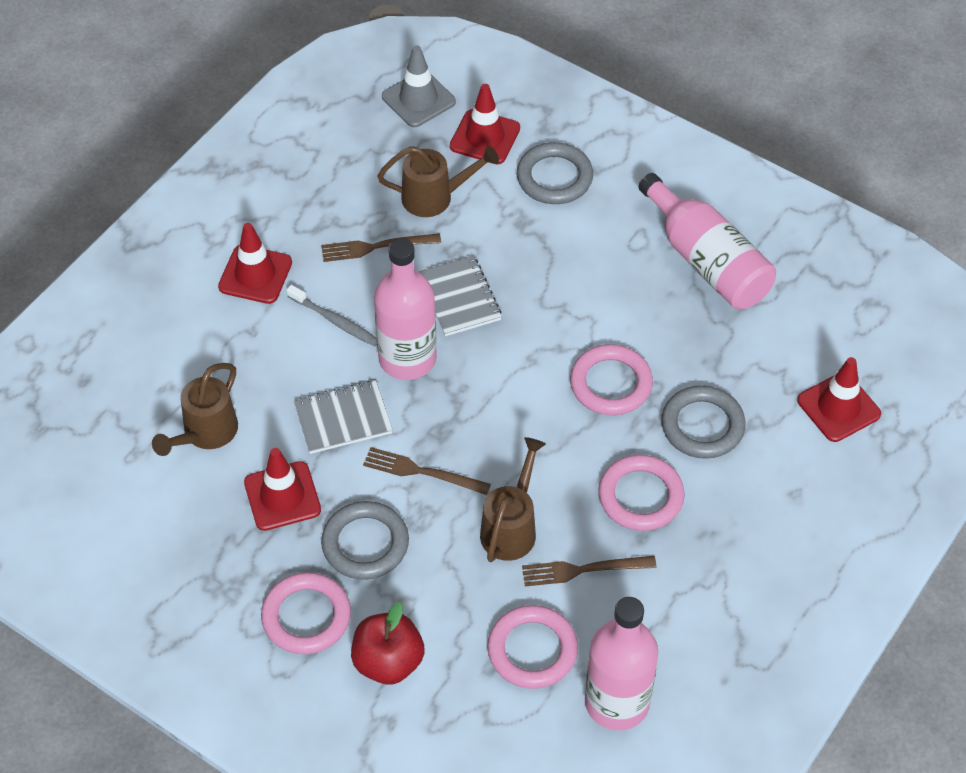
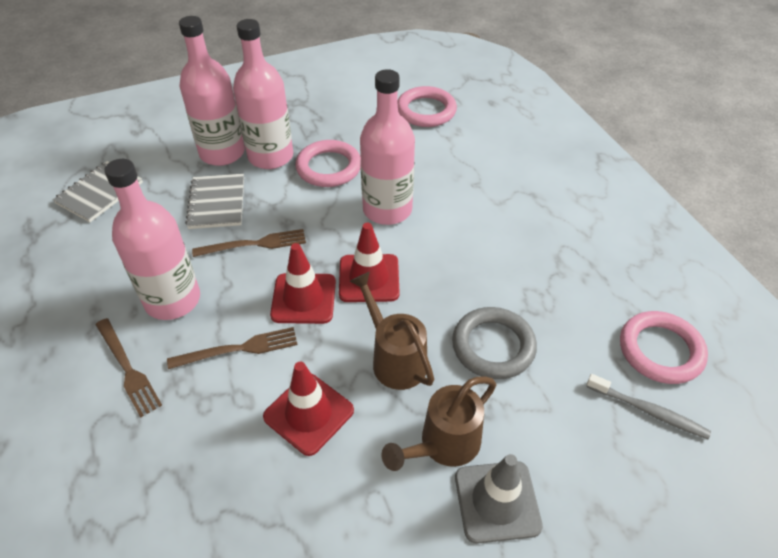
brown watering can: 3 -> 2
grey ring: 3 -> 1
pink bottle: 3 -> 4
pink ring: 4 -> 3
red apple: 1 -> 0
red traffic cone: 4 -> 3

